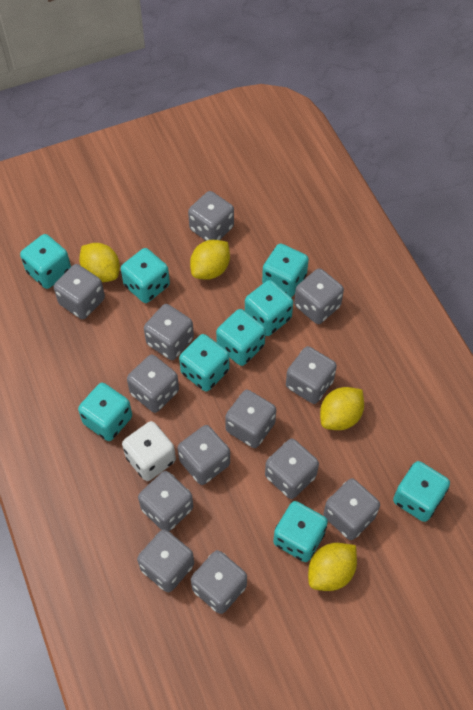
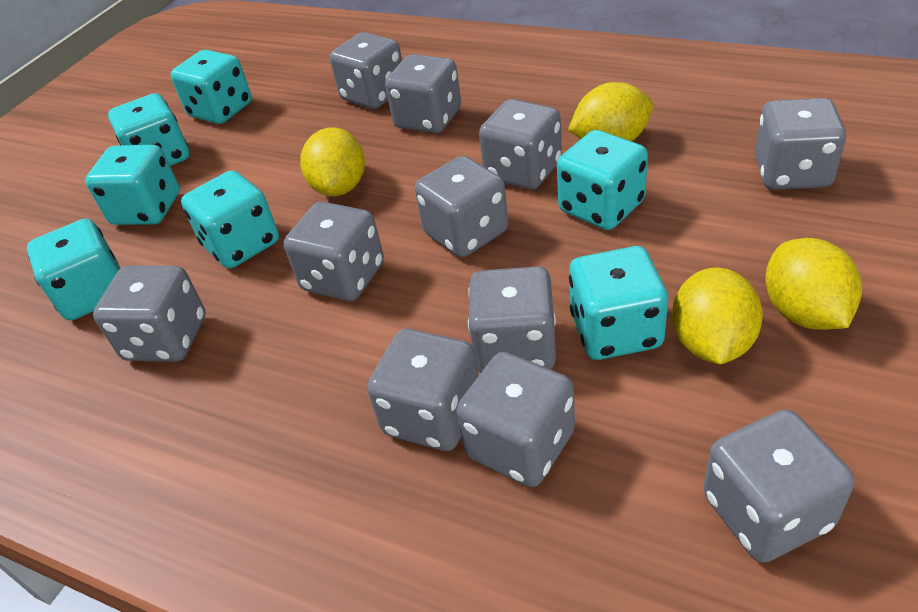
grey dice: 13 -> 11
turquoise dice: 9 -> 7
white dice: 1 -> 0

